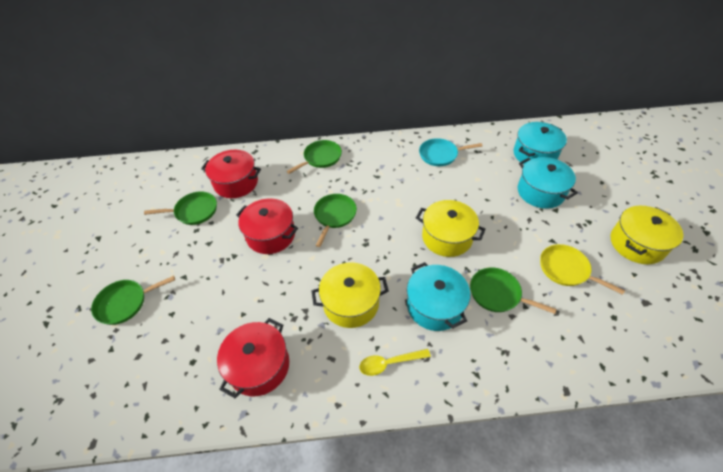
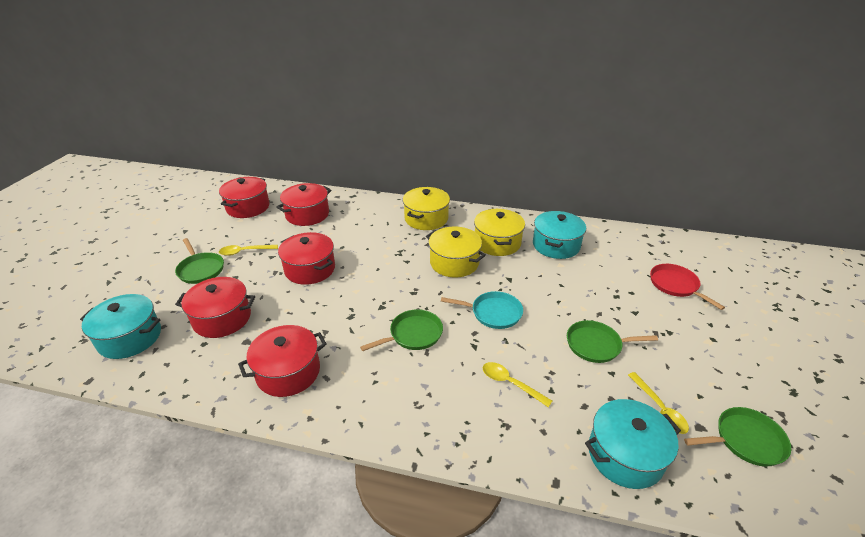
green pan: 5 -> 4
red pan: 0 -> 1
red pot: 3 -> 5
yellow pan: 1 -> 0
yellow spoon: 1 -> 3

